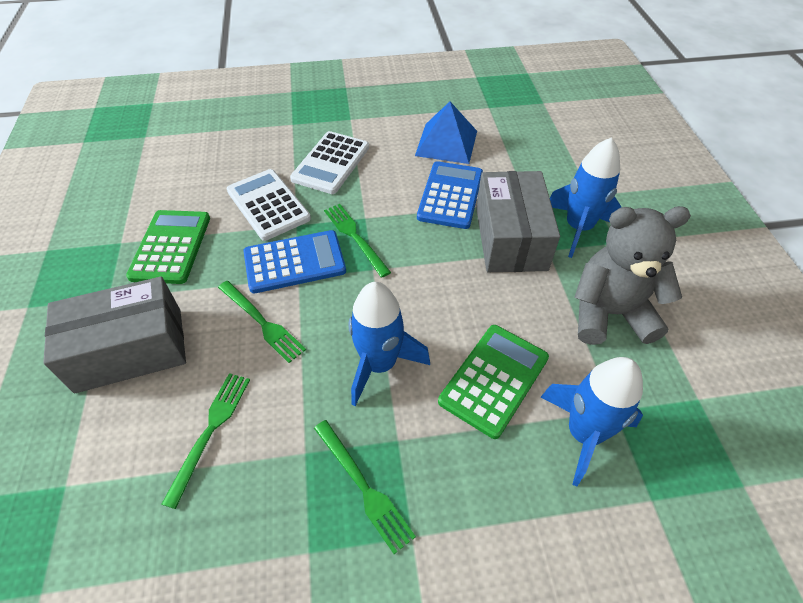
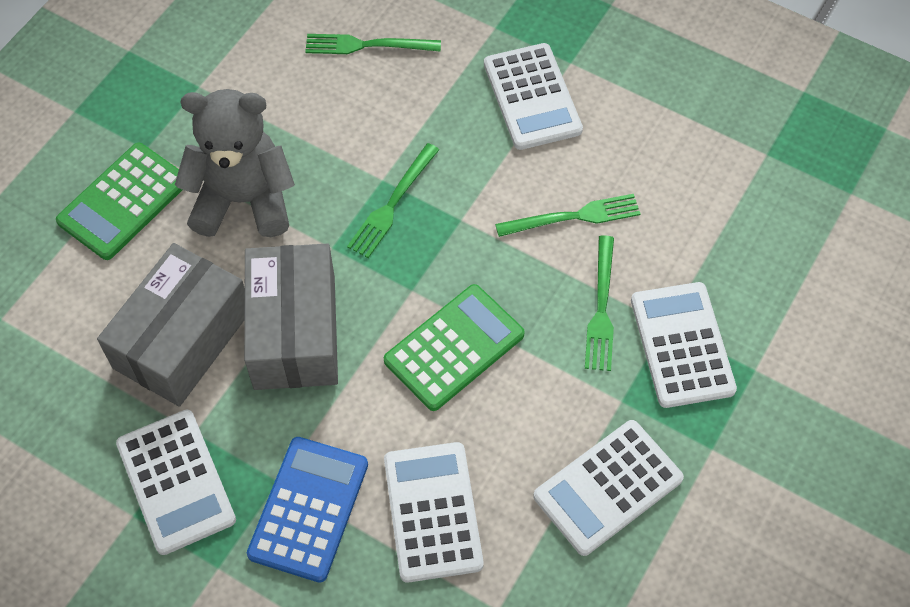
blue calculator: 2 -> 1
blue pyramid: 1 -> 0
blue rocket: 3 -> 0
white calculator: 2 -> 5

